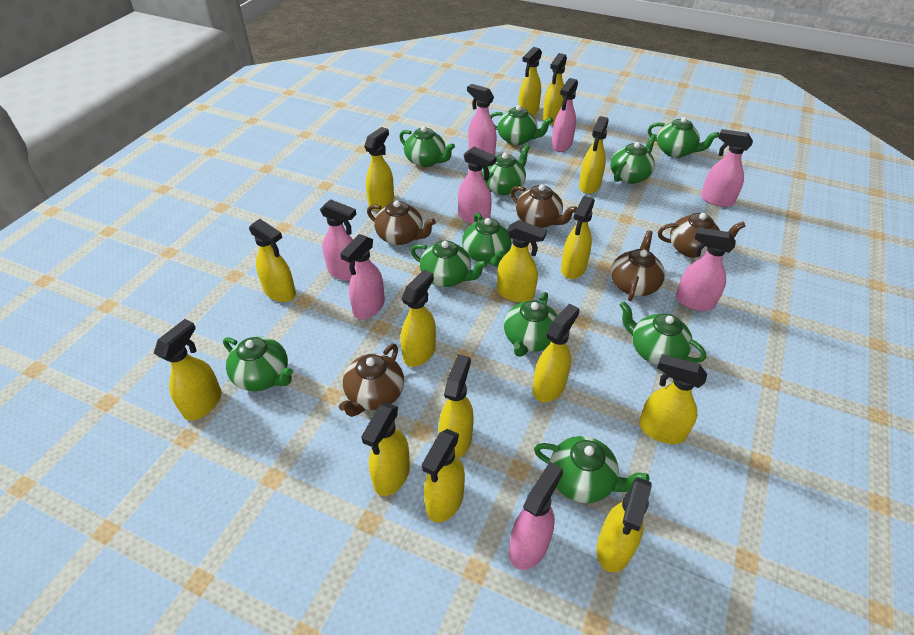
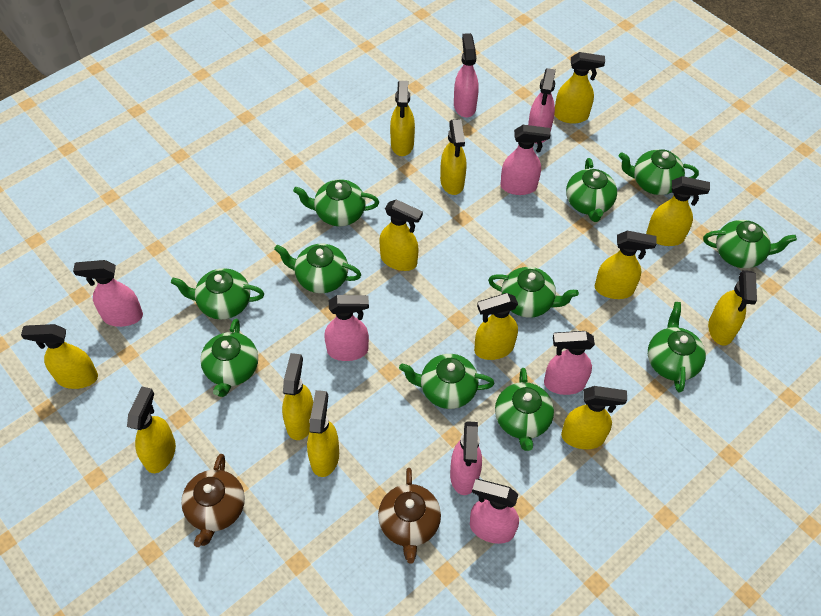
brown teapot: 5 -> 2
yellow spray bottle: 15 -> 13

